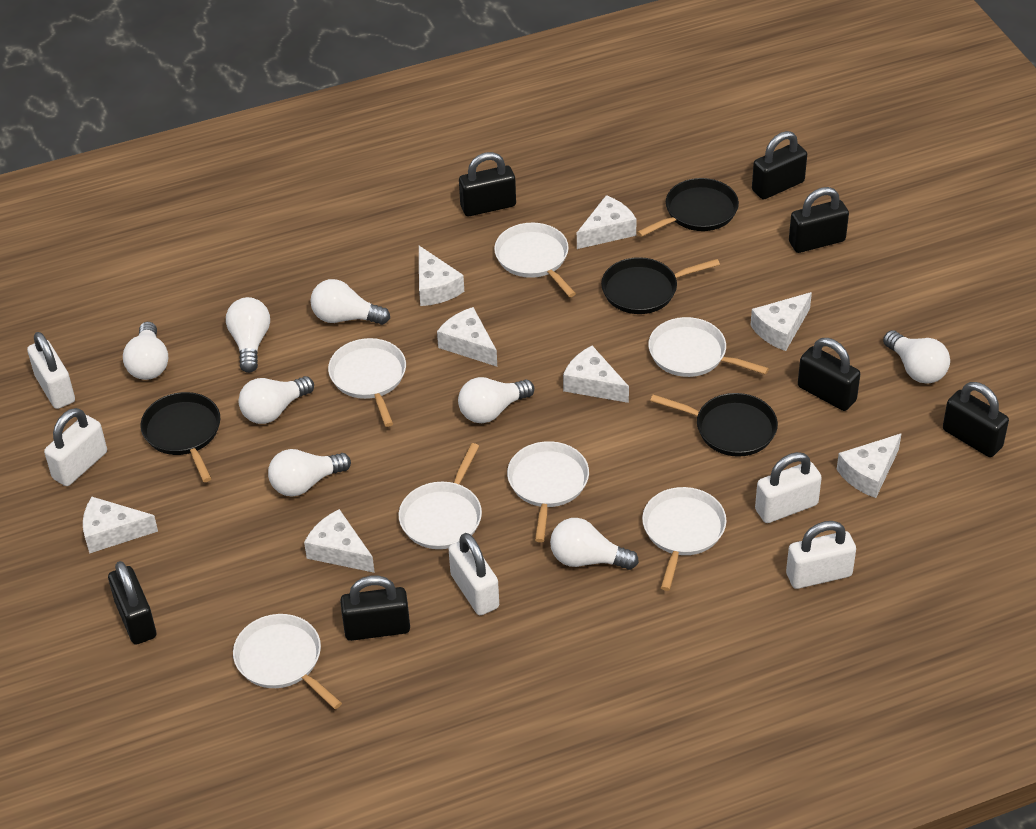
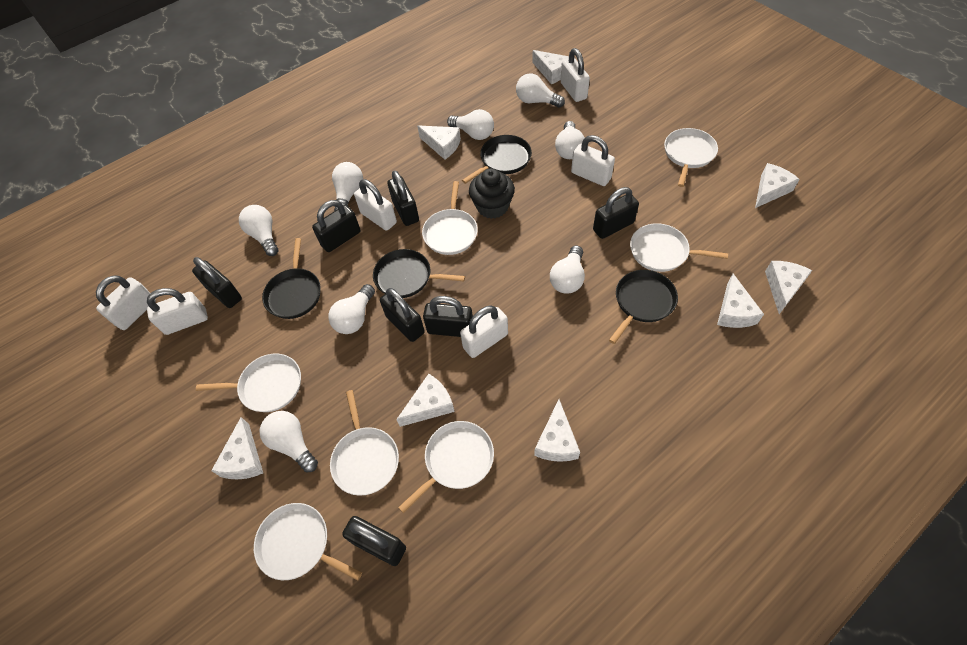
black cupcake: 0 -> 1
white padlock: 5 -> 6

